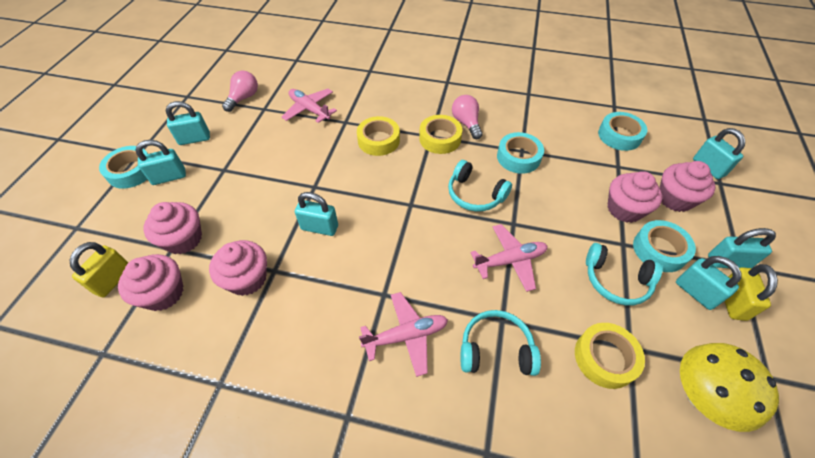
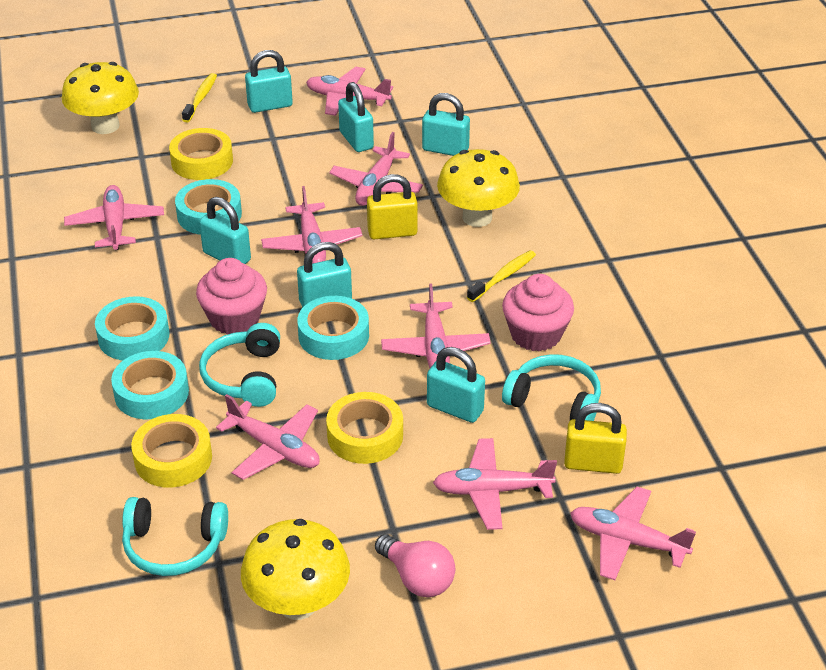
pink cupcake: 5 -> 2
pink light bulb: 2 -> 1
pink plane: 3 -> 8
yellow mushroom: 1 -> 3
yellow toothbrush: 0 -> 2

